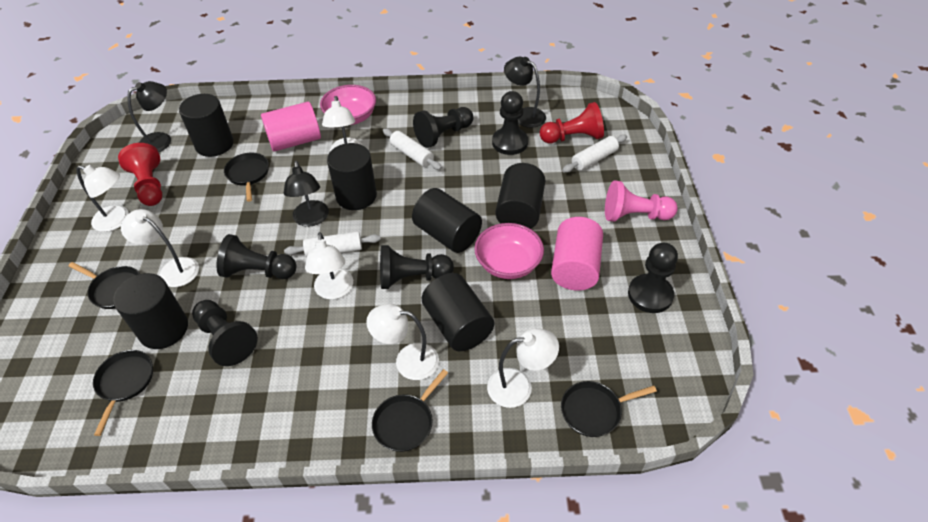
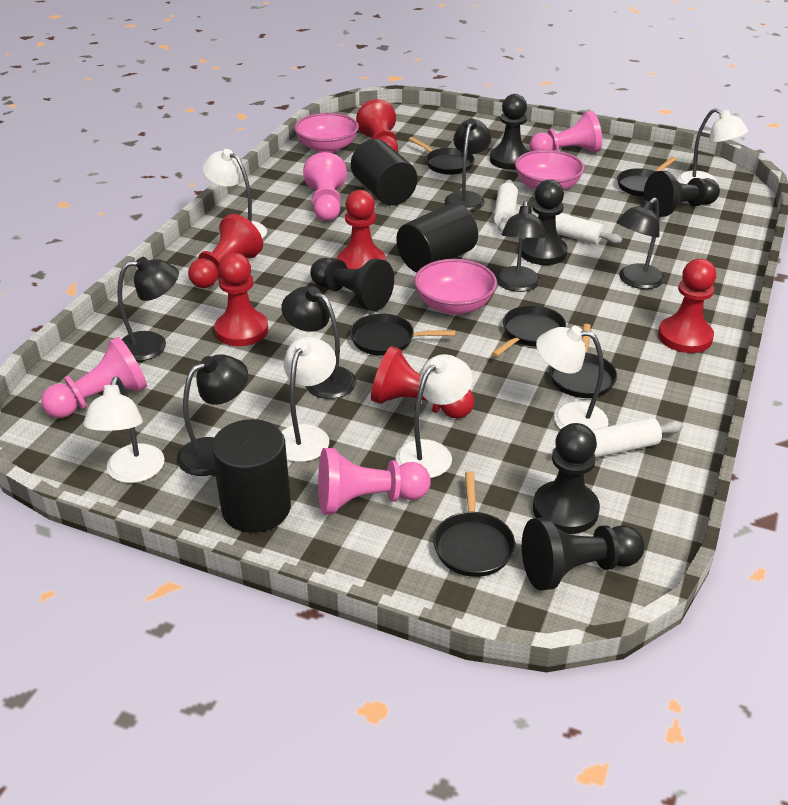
black cylinder: 6 -> 3
black lamp: 3 -> 6
black pan: 5 -> 6
pink bowl: 2 -> 3
pink cylinder: 2 -> 0
pink pawn: 1 -> 4
red pawn: 2 -> 6

